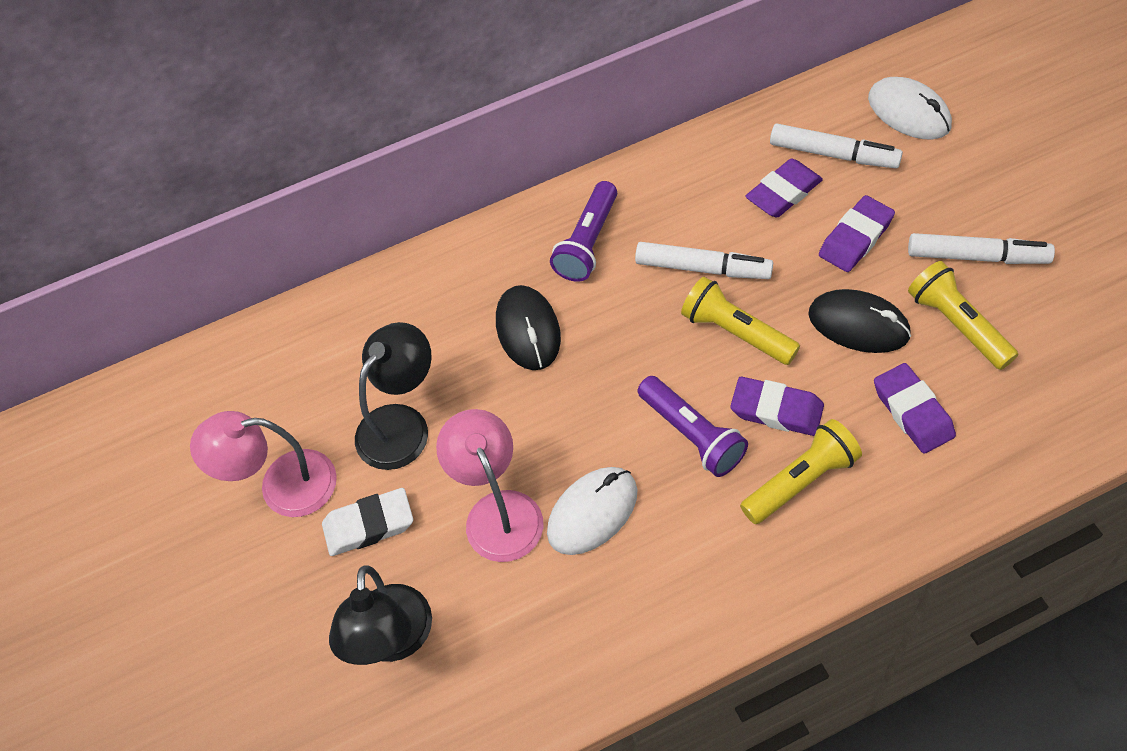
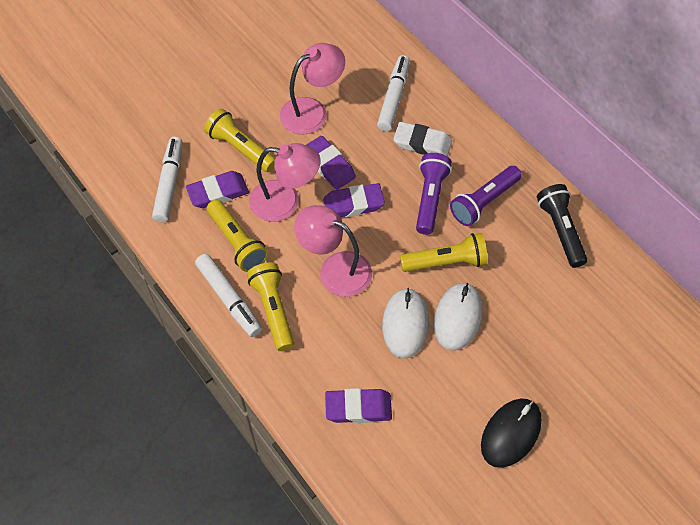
black flashlight: 0 -> 1
black lamp: 2 -> 0
black mouse: 2 -> 1
pink lamp: 2 -> 3
yellow flashlight: 3 -> 4

